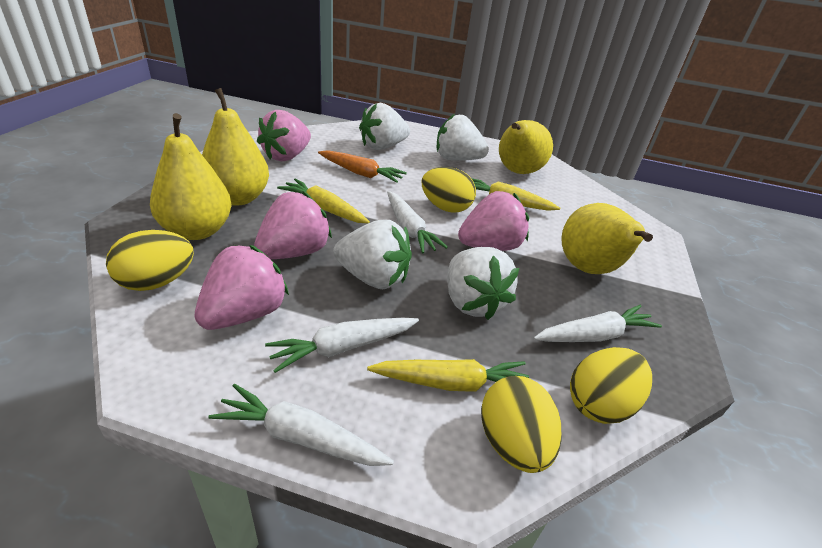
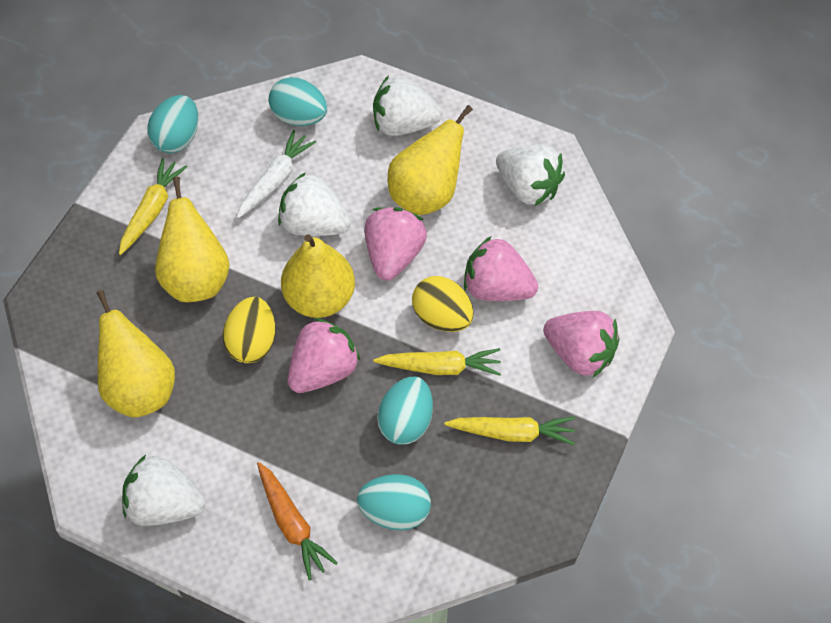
turquoise egg: 0 -> 4
white carrot: 4 -> 1
yellow egg: 4 -> 2

